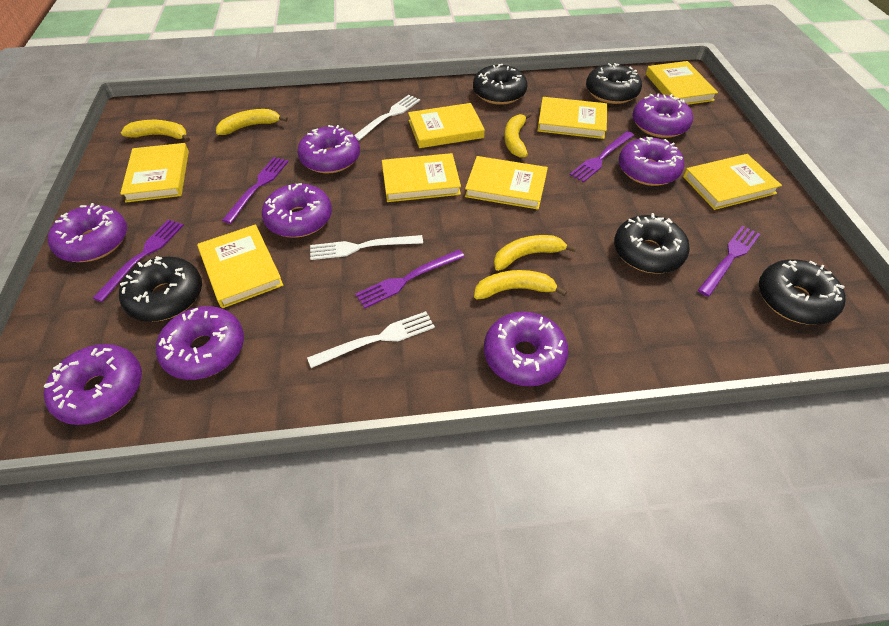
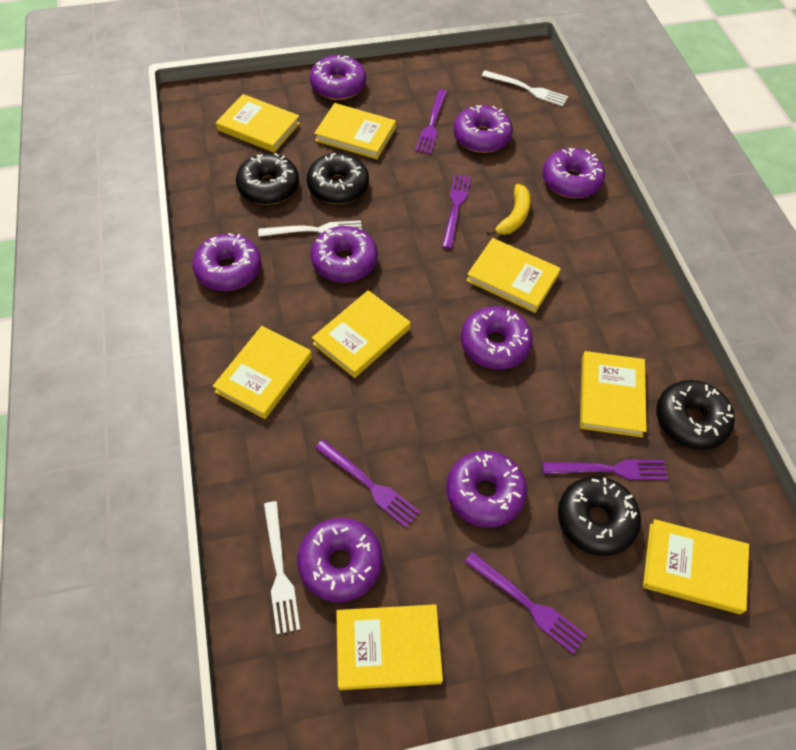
black donut: 5 -> 4
yellow banana: 5 -> 1

